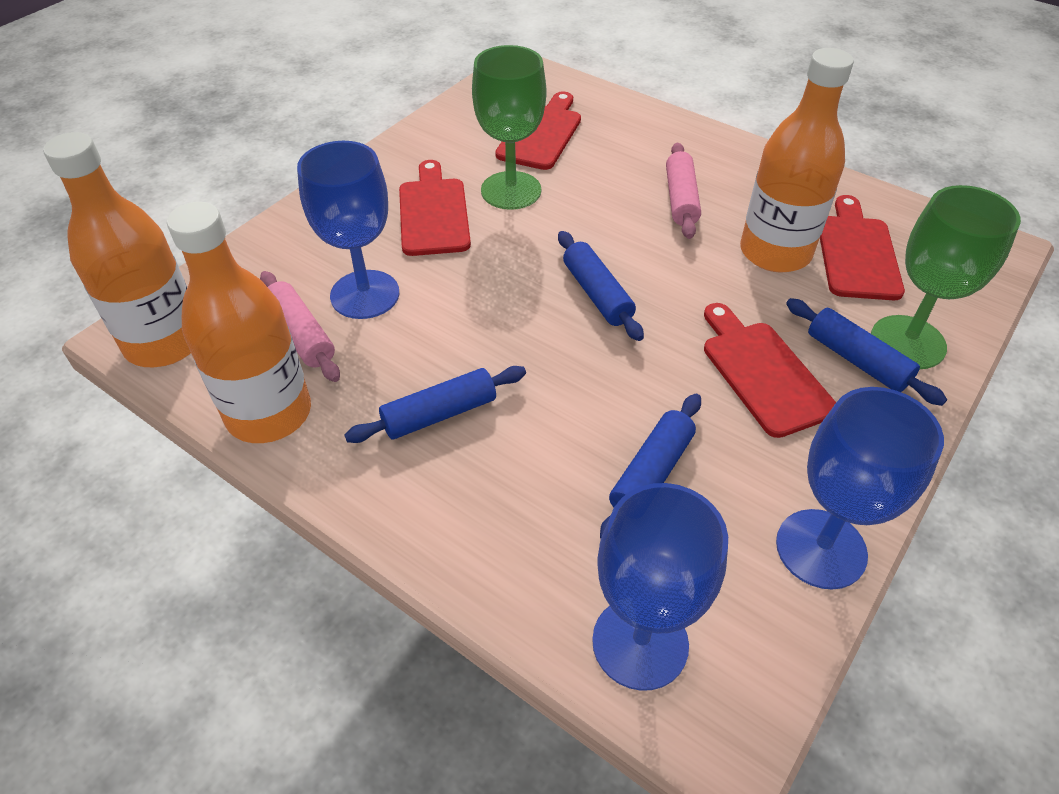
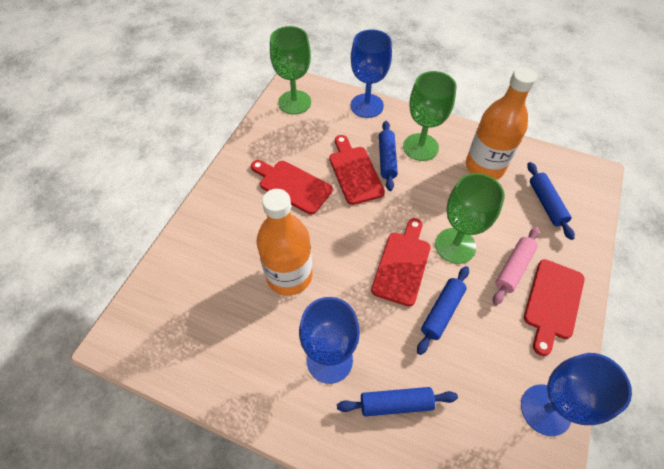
green goblet: 2 -> 3
orange bottle: 3 -> 2
pink rolling pin: 2 -> 1

